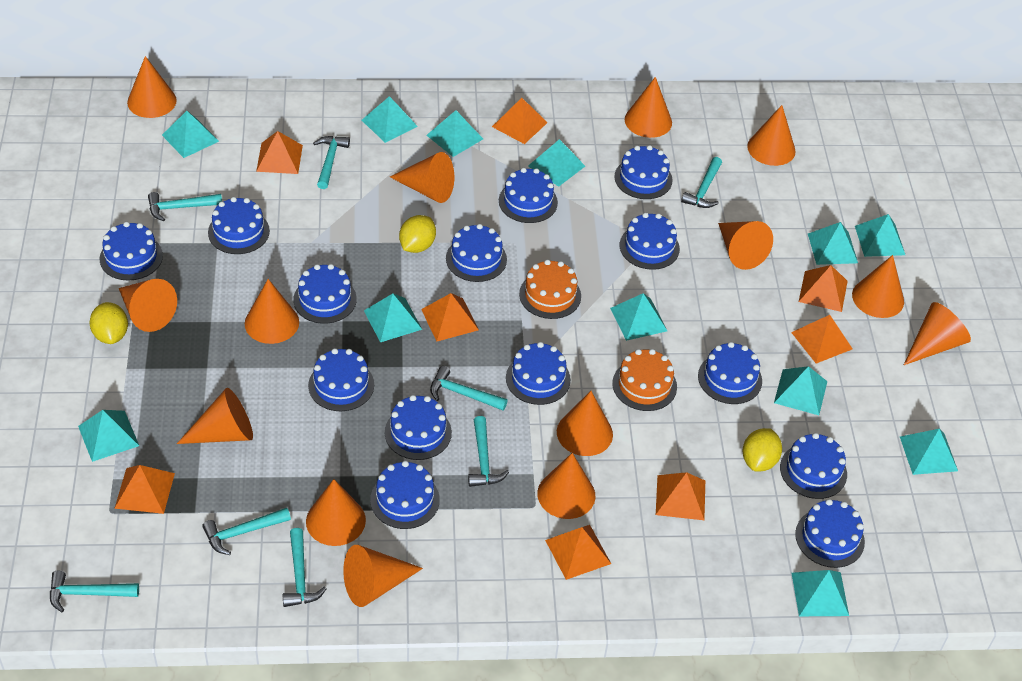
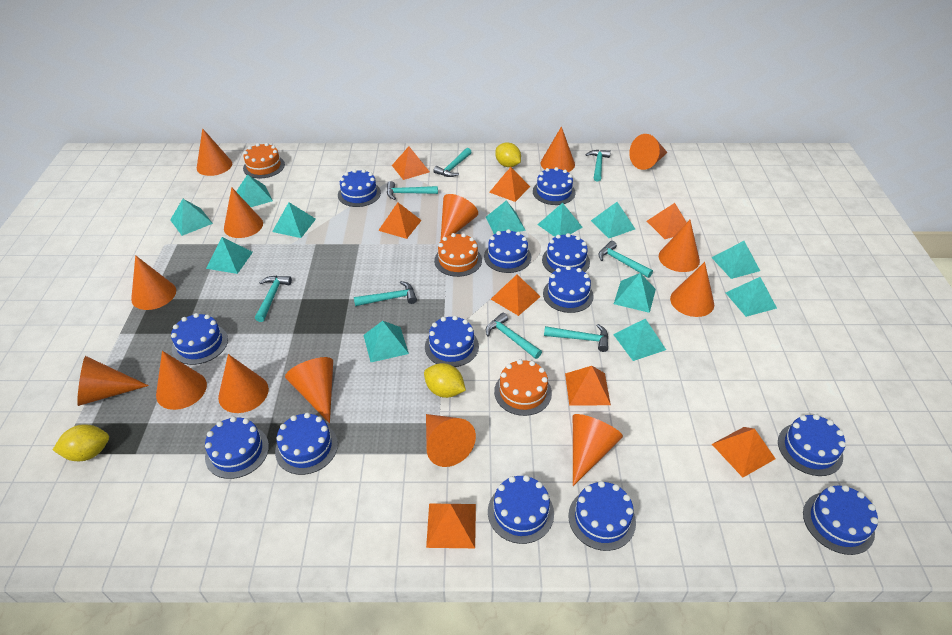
blue cake: 14 -> 13
orange cake: 2 -> 3

